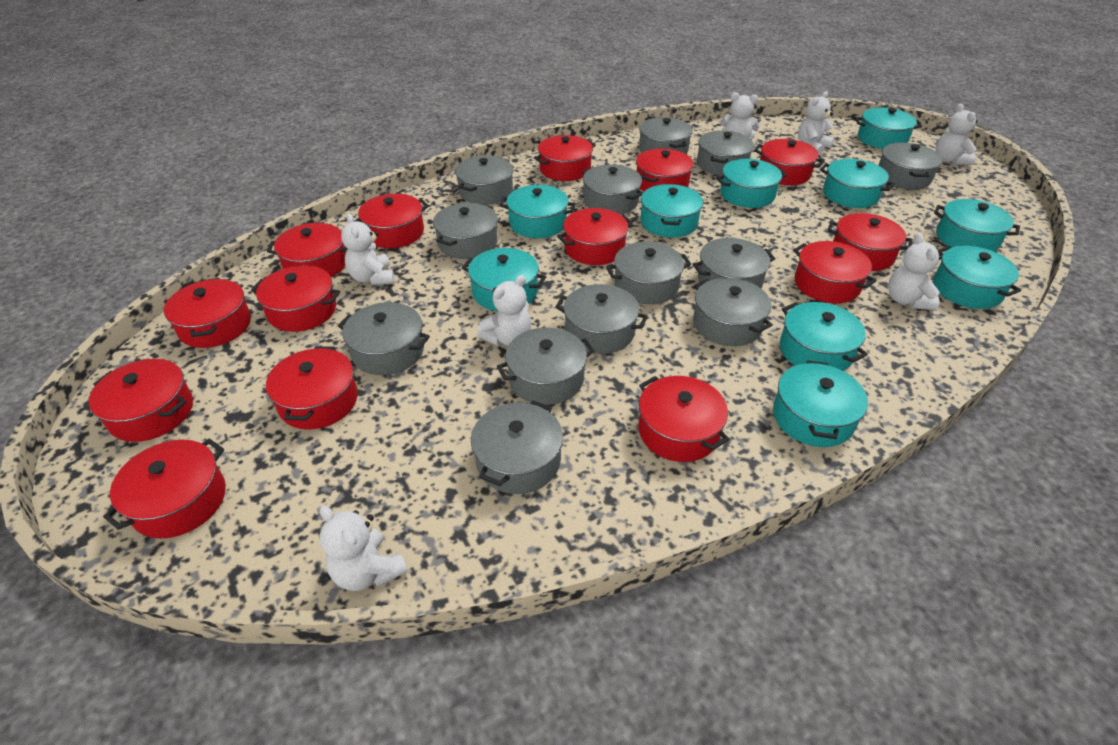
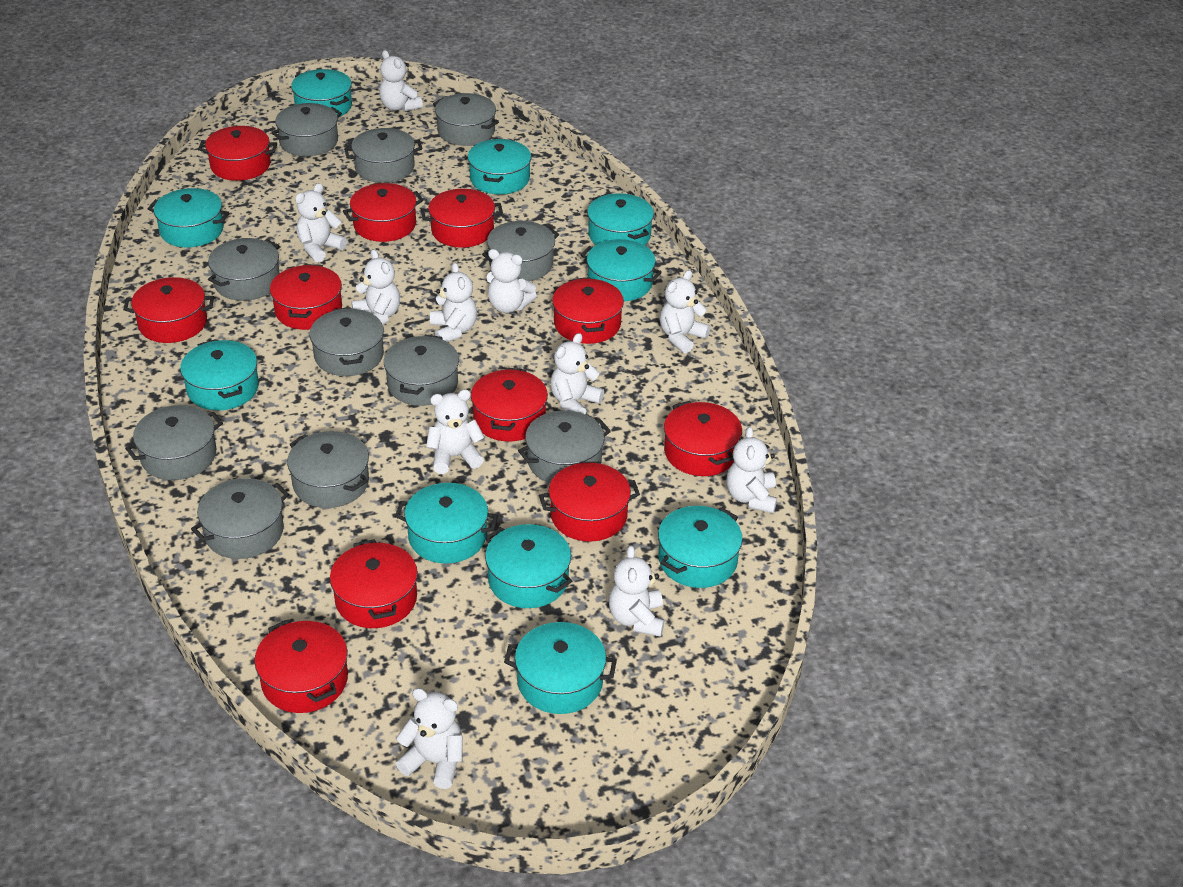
grey pot: 13 -> 11
red pot: 14 -> 11
white teddy bear: 7 -> 11

